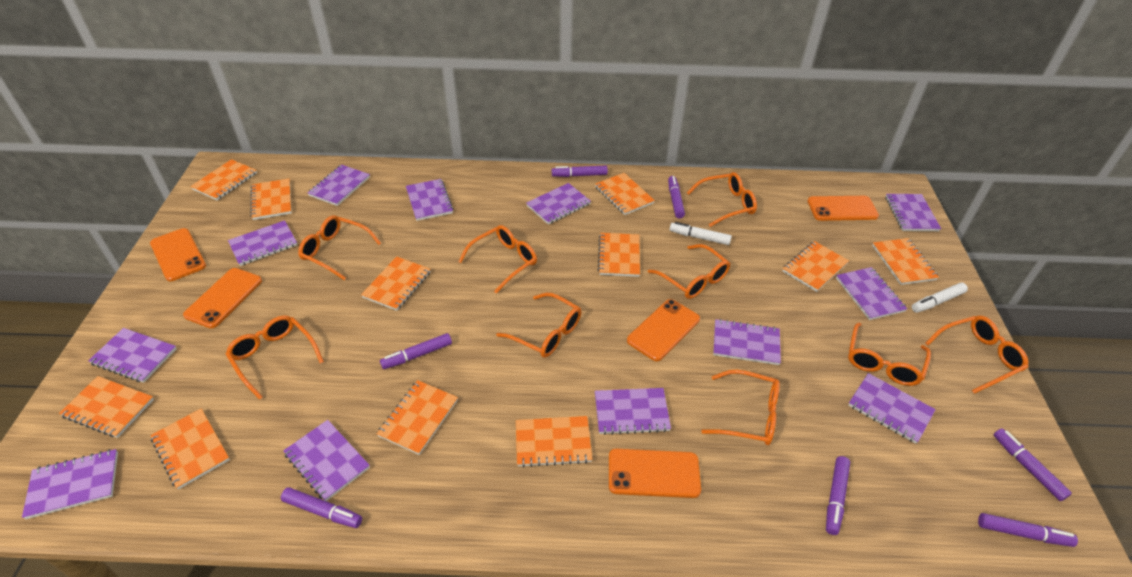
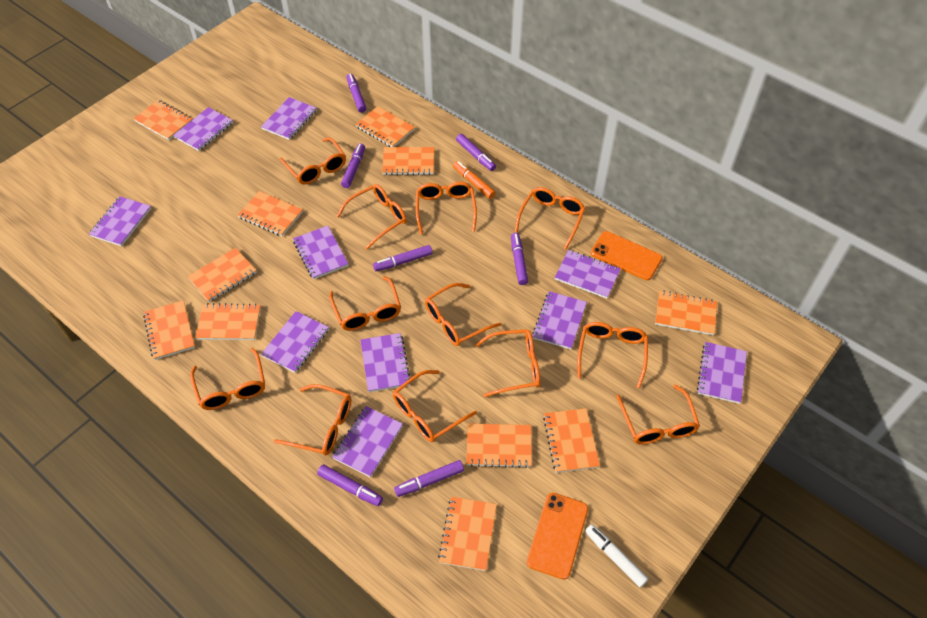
orange glasses: 9 -> 12
orange marker: 0 -> 1
orange phone: 5 -> 2
purple notebook: 12 -> 10
white marker: 2 -> 1

